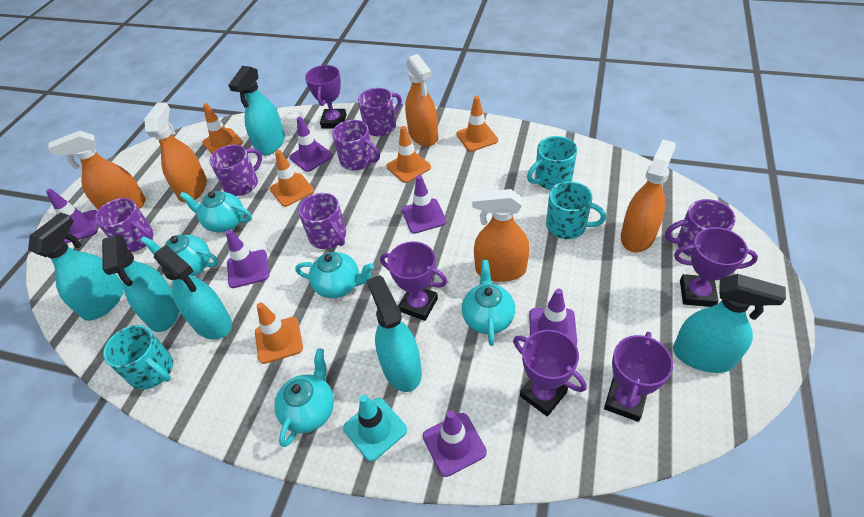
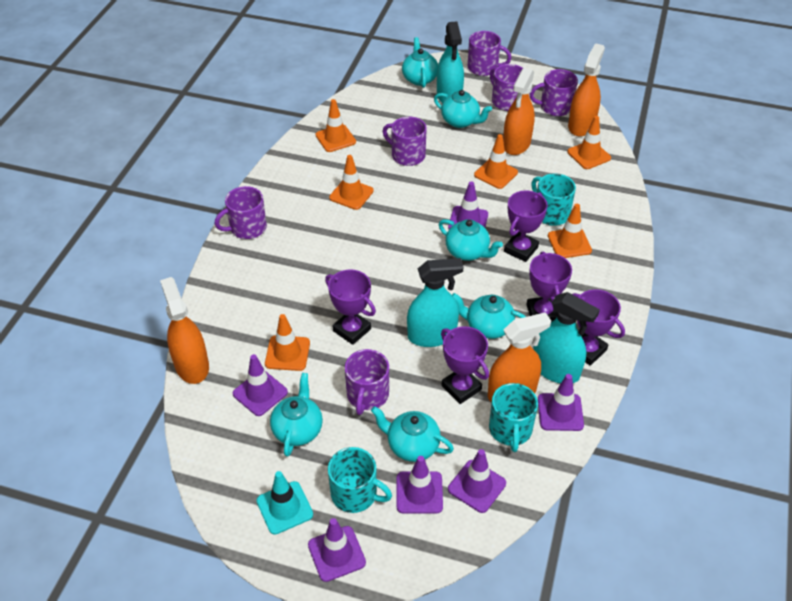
orange spray bottle: 5 -> 4
orange traffic cone: 5 -> 6
turquoise spray bottle: 6 -> 3
turquoise teapot: 5 -> 6

